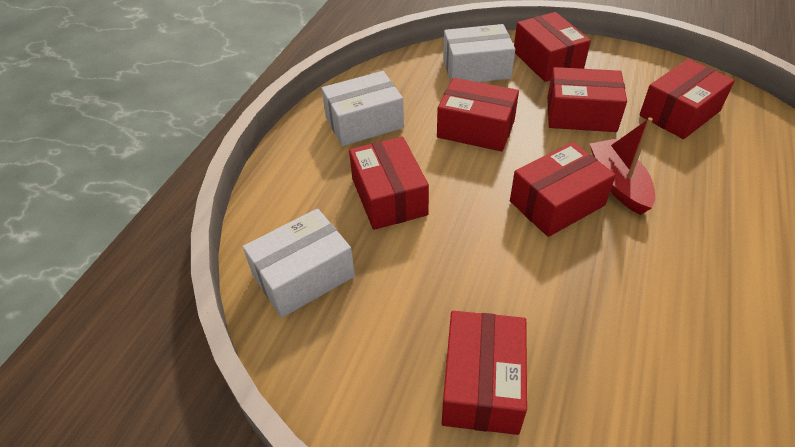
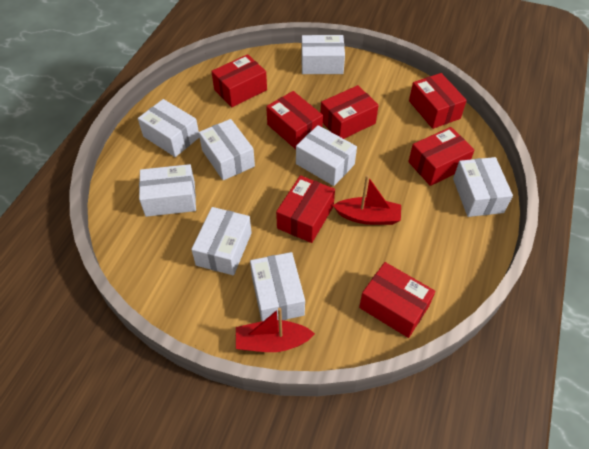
red boat: 1 -> 2
white box: 3 -> 8

